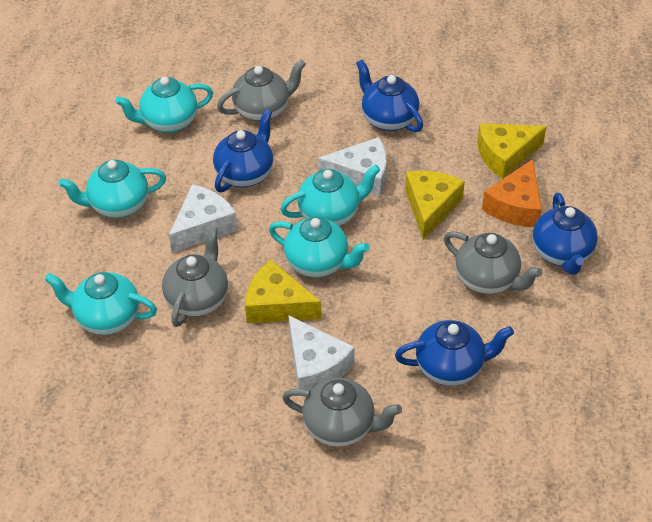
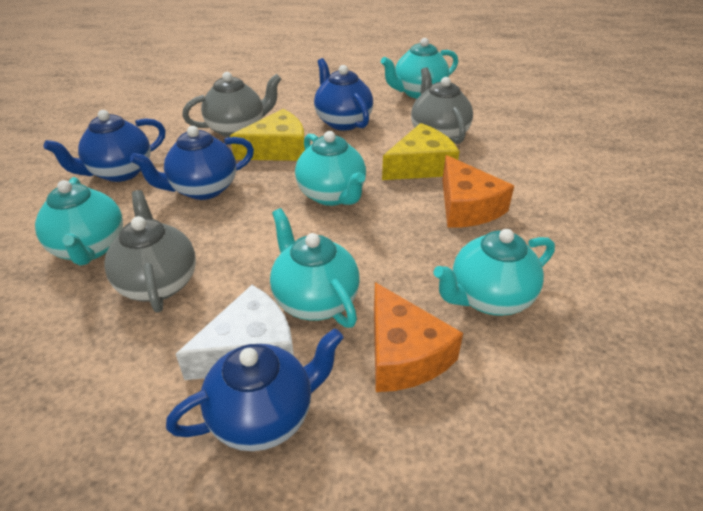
grey teapot: 4 -> 3
orange cheese: 1 -> 2
white cheese: 3 -> 1
yellow cheese: 3 -> 2

